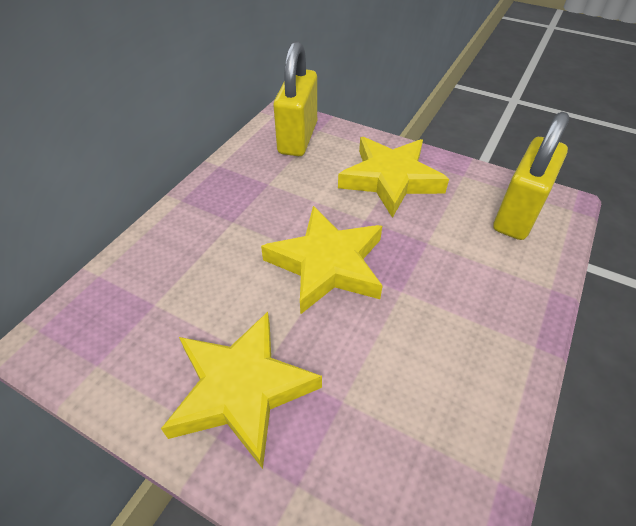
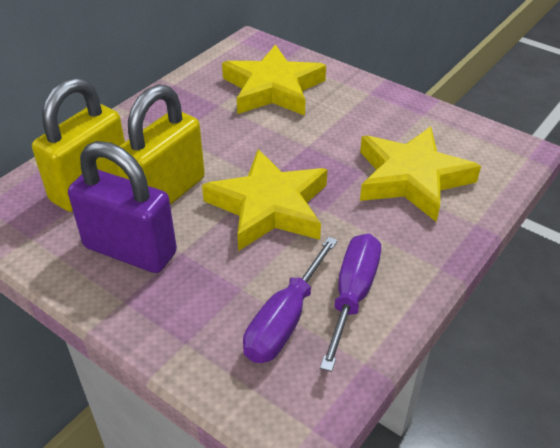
purple padlock: 0 -> 1
purple screwdriver: 0 -> 2

